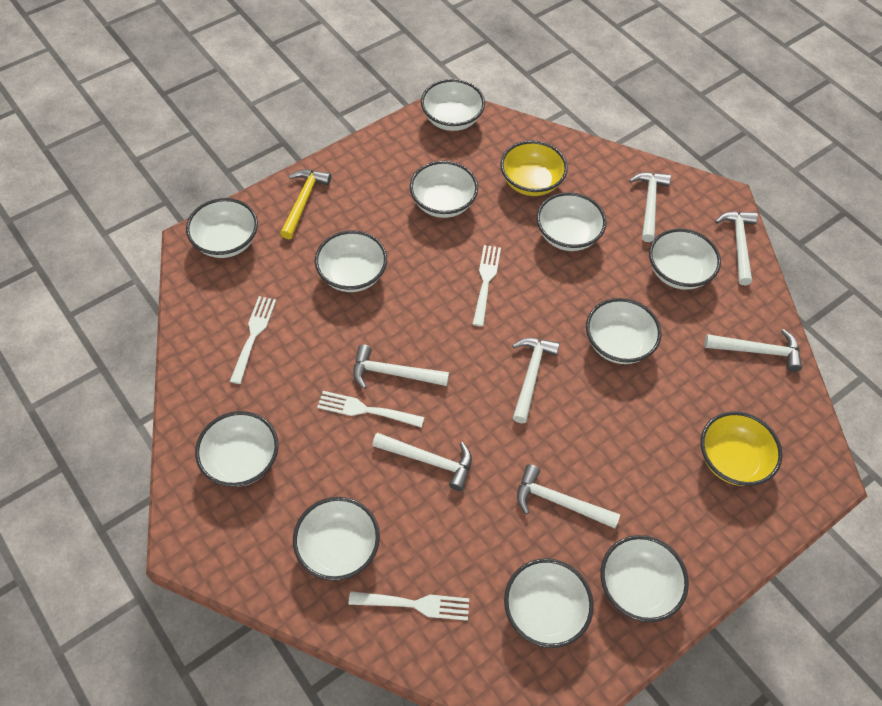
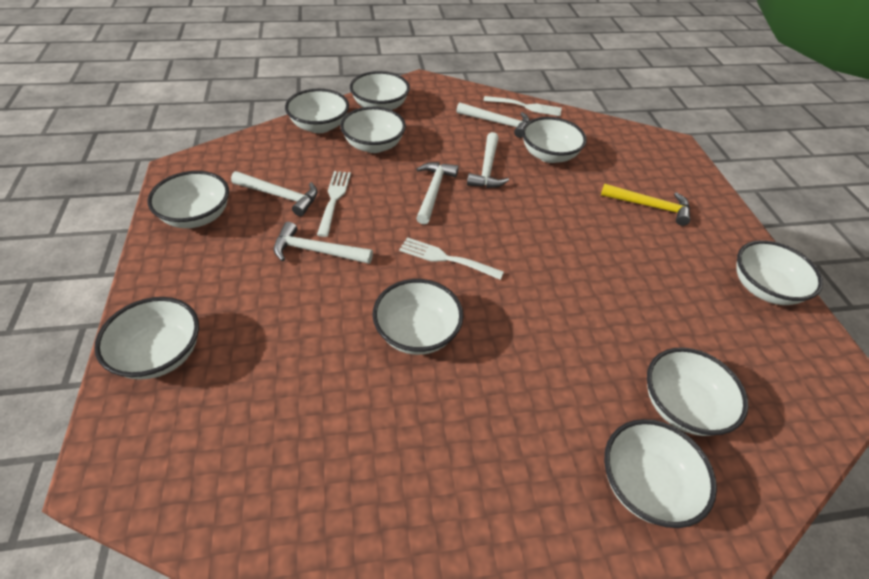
white bowl: 11 -> 10
white fork: 4 -> 3
white hammer: 7 -> 5
yellow bowl: 2 -> 0

